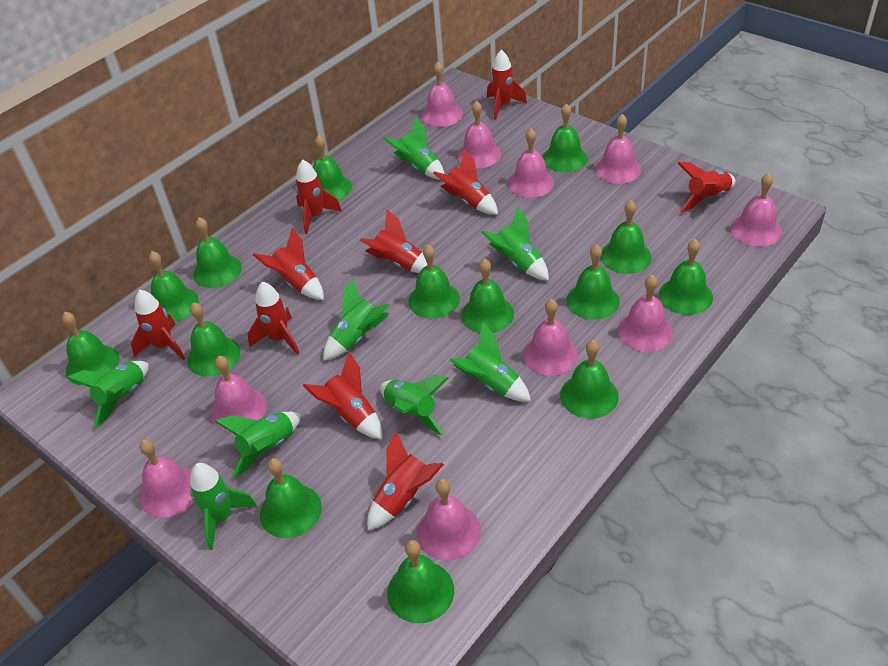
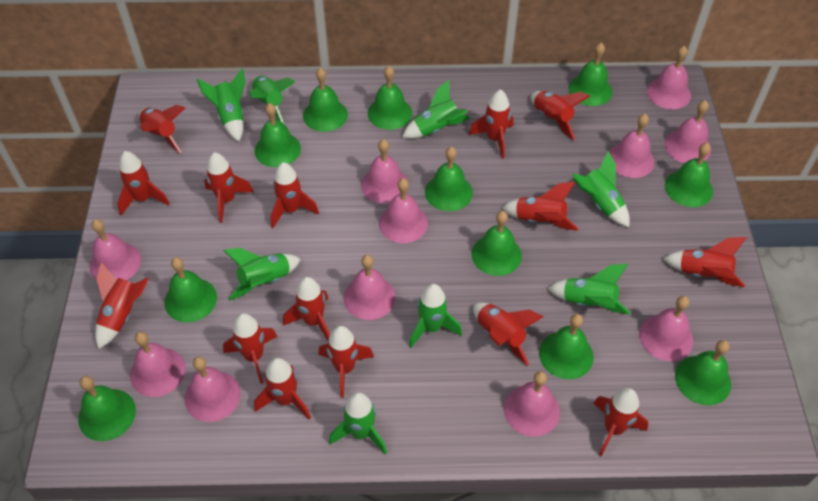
green bell: 14 -> 11
pink bell: 10 -> 11
red rocket: 10 -> 15

